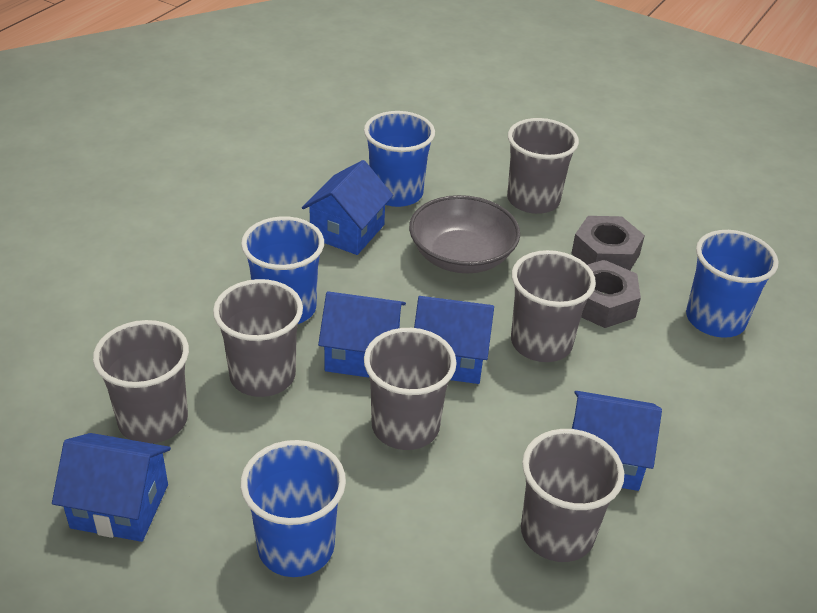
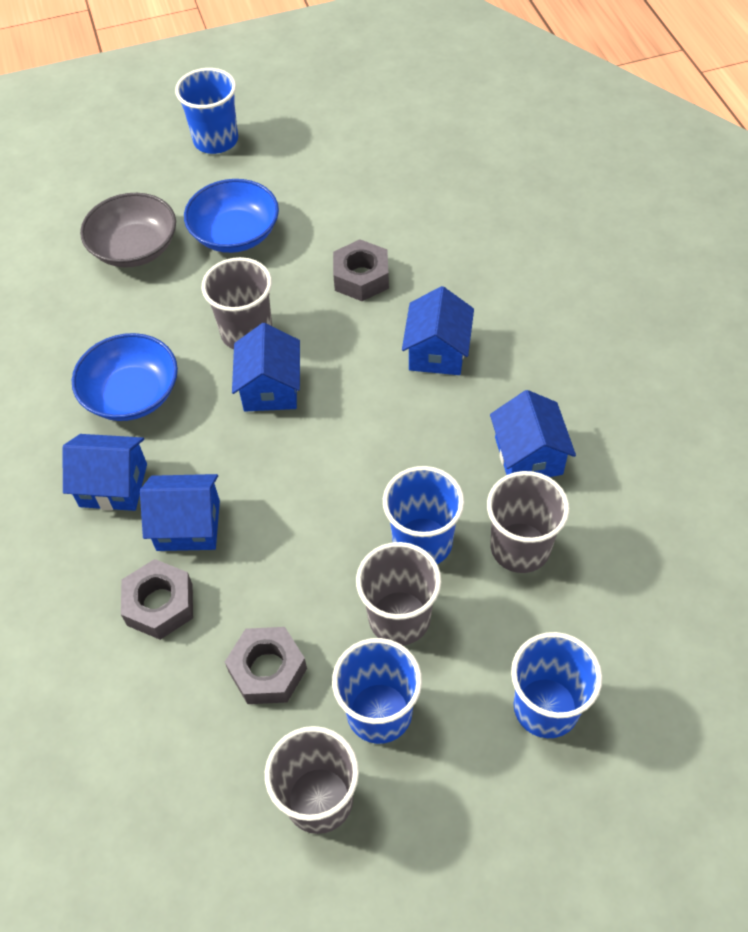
blue bowl: 0 -> 2
grey cup: 6 -> 4
grey nut: 2 -> 3

